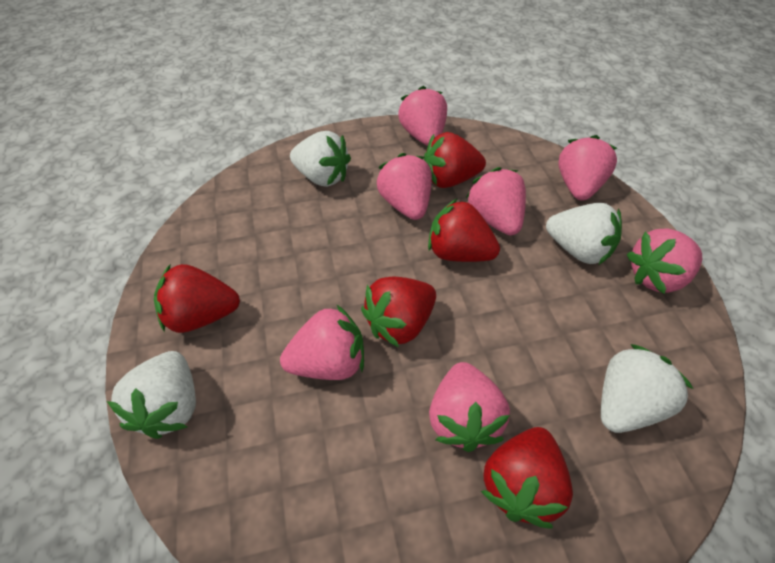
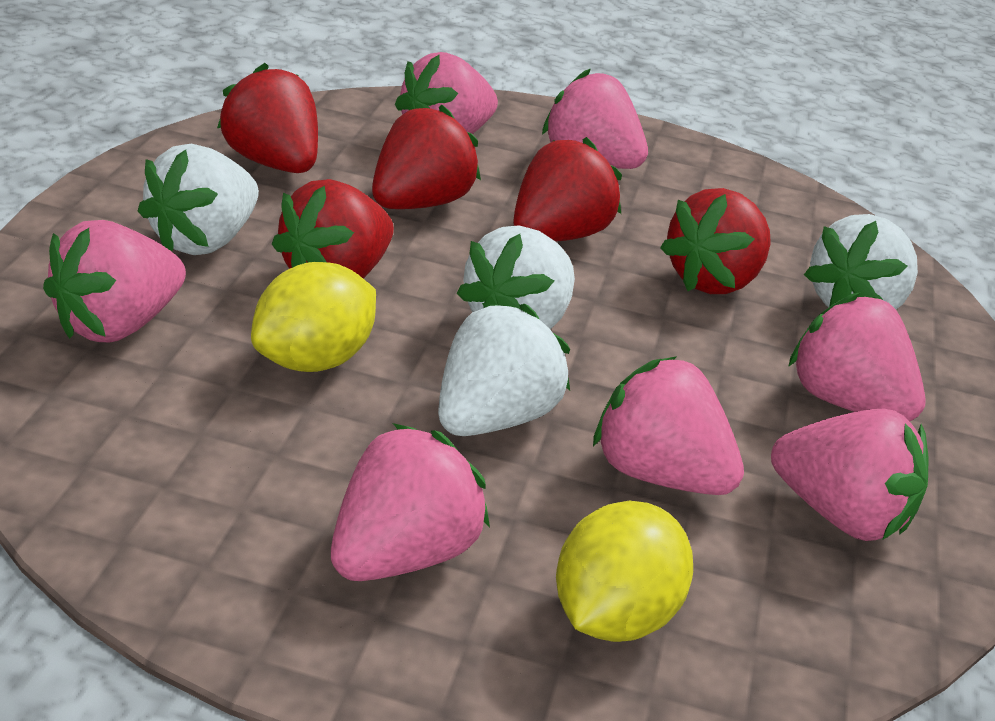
yellow lemon: 0 -> 2

